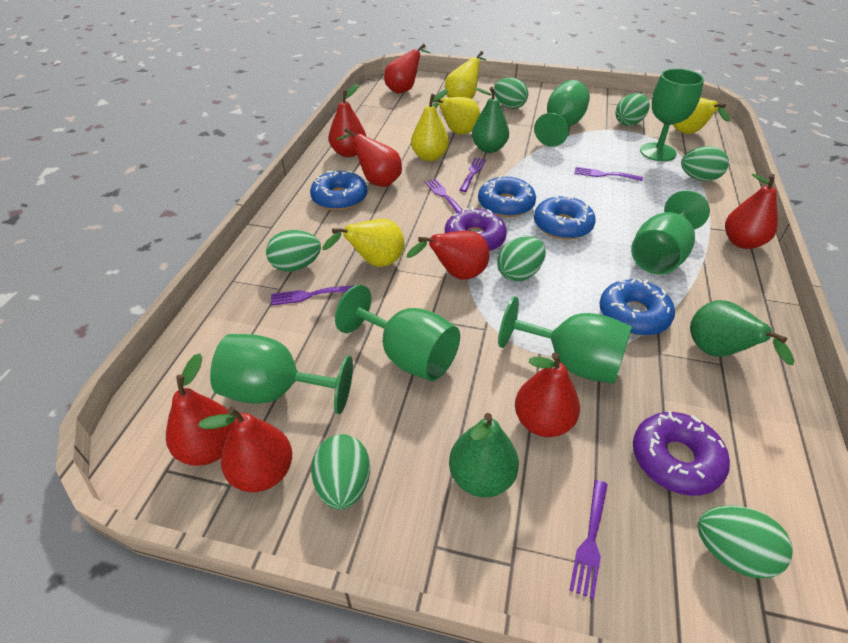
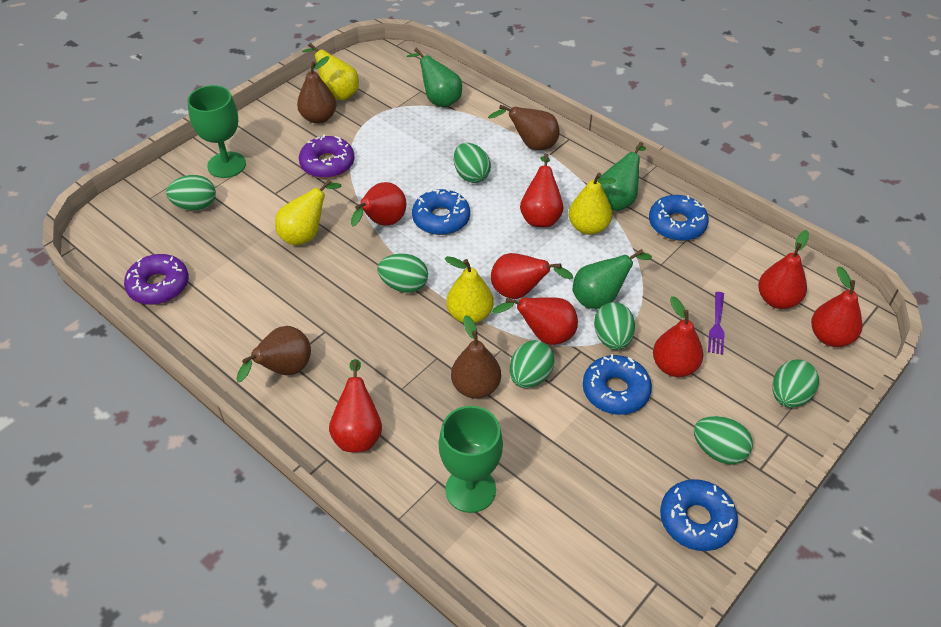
brown pear: 0 -> 4
green goblet: 6 -> 2
purple fork: 5 -> 1
yellow pear: 5 -> 4

